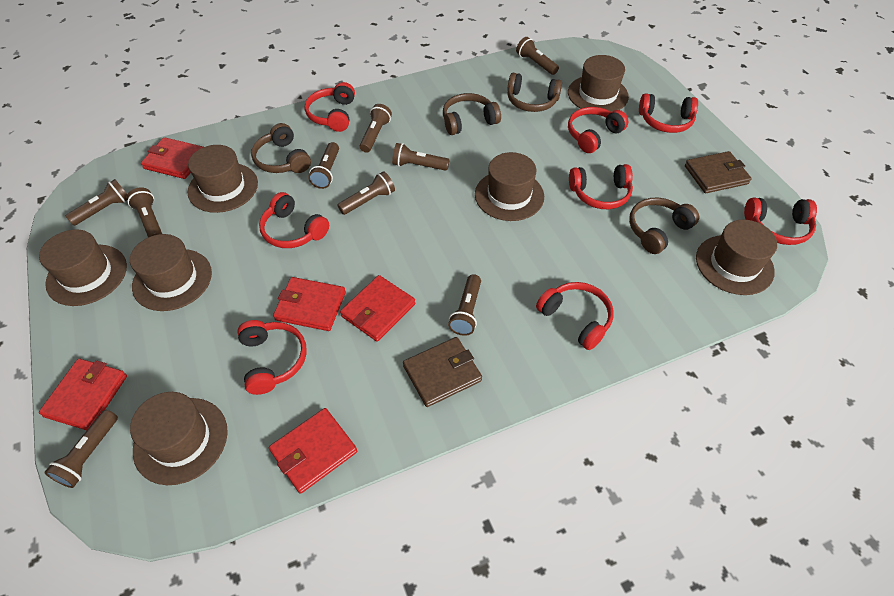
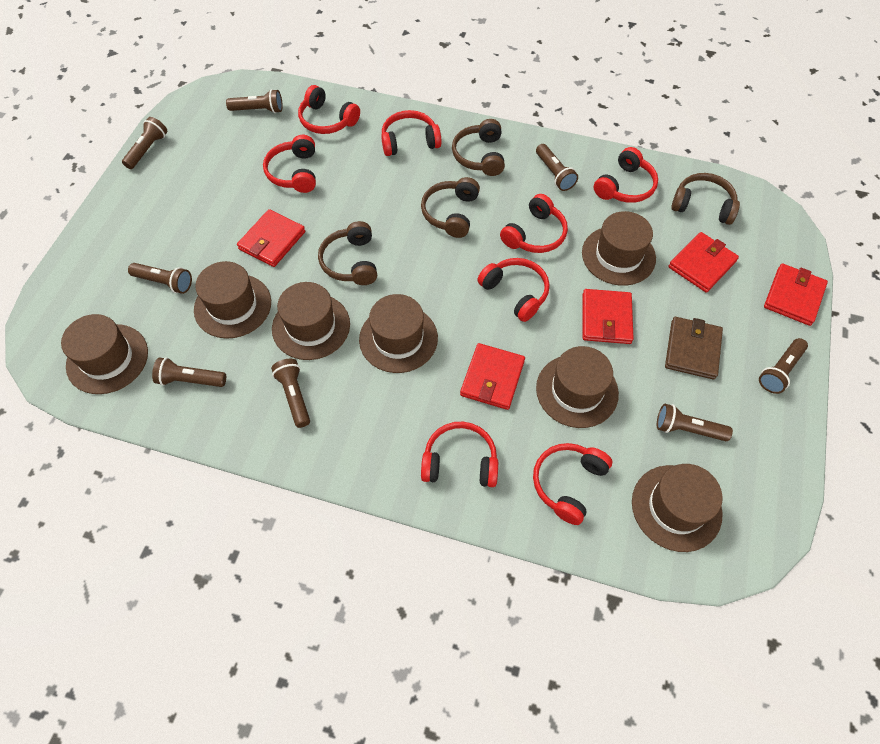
brown flashlight: 9 -> 8
brown wallet: 2 -> 1

